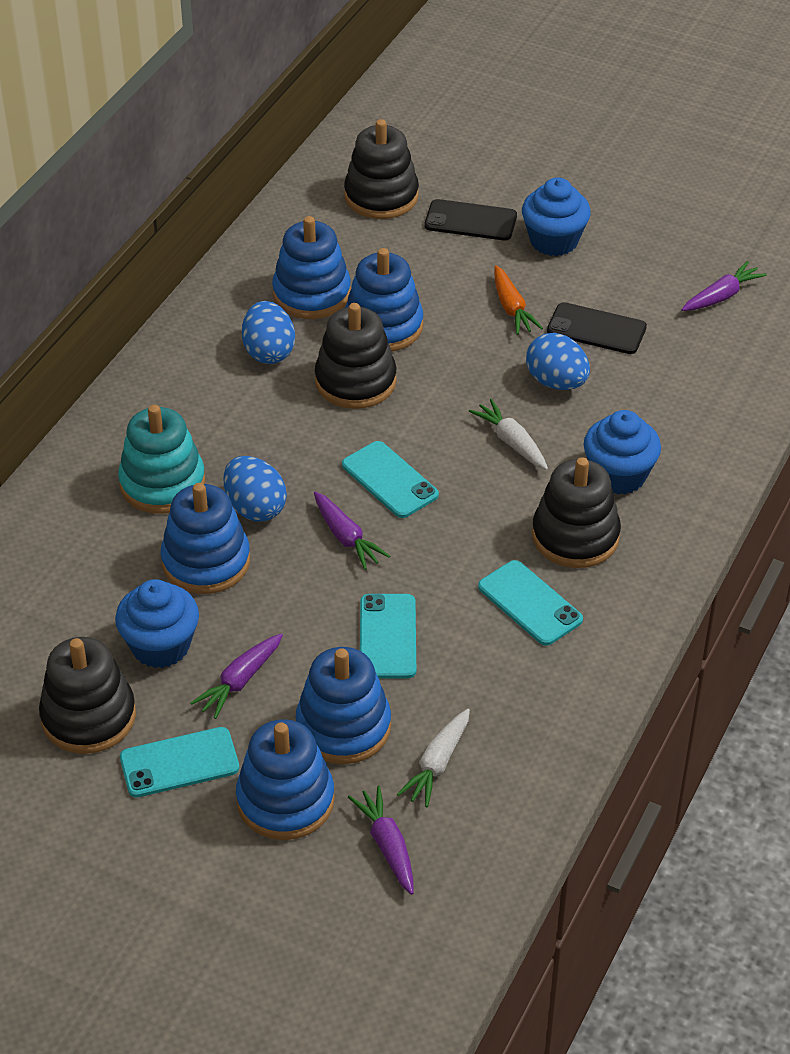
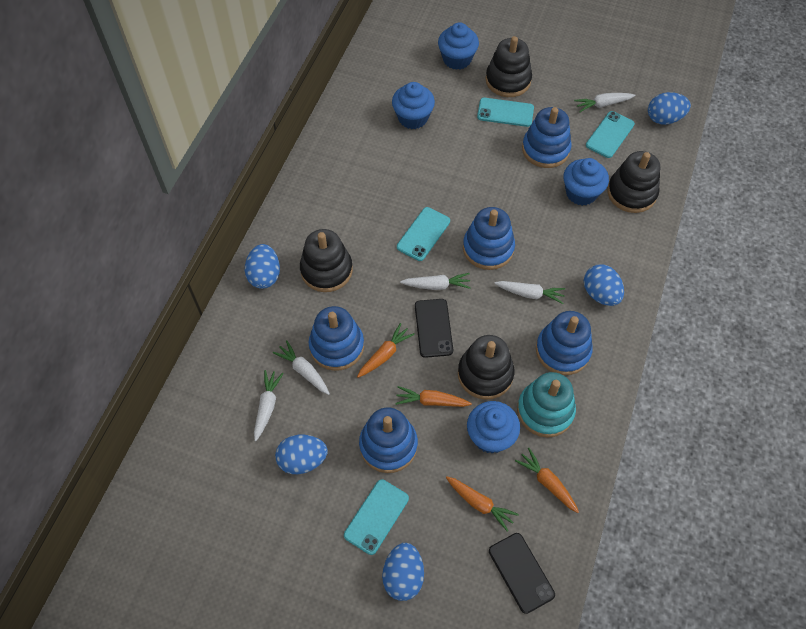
blue cupcake: 3 -> 4
blue egg: 3 -> 5
orange carrot: 1 -> 4
purple carrot: 4 -> 0
white carrot: 2 -> 5

